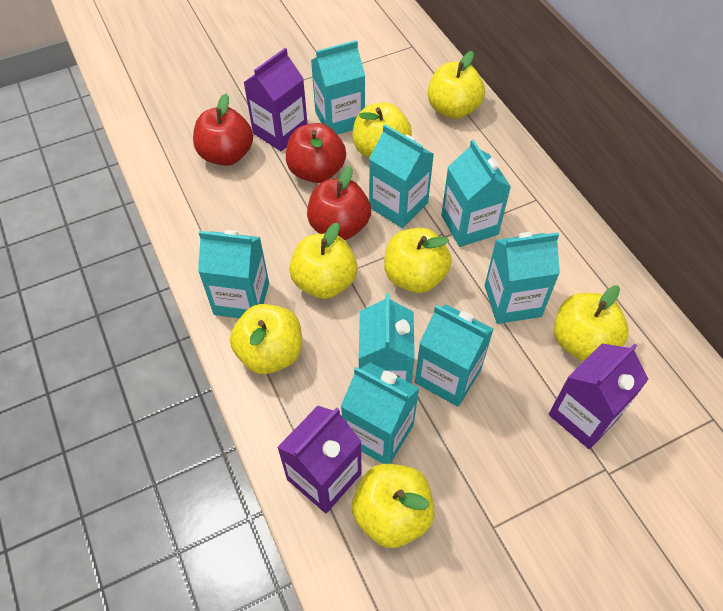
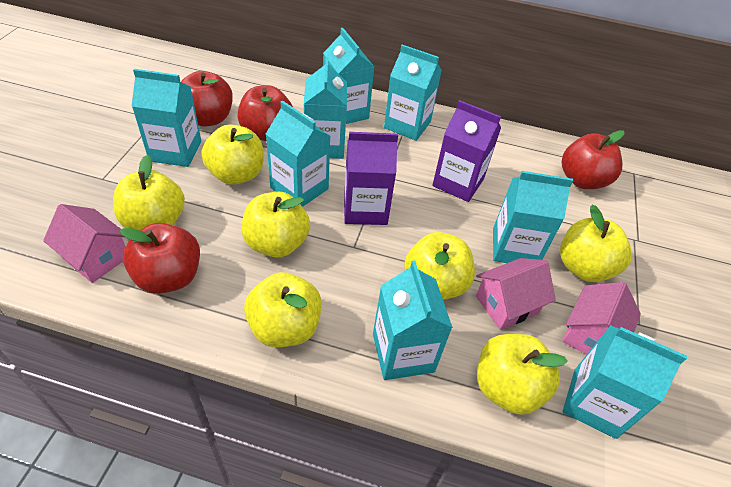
pink house: 0 -> 3
purple carton: 3 -> 2
red apple: 3 -> 4

